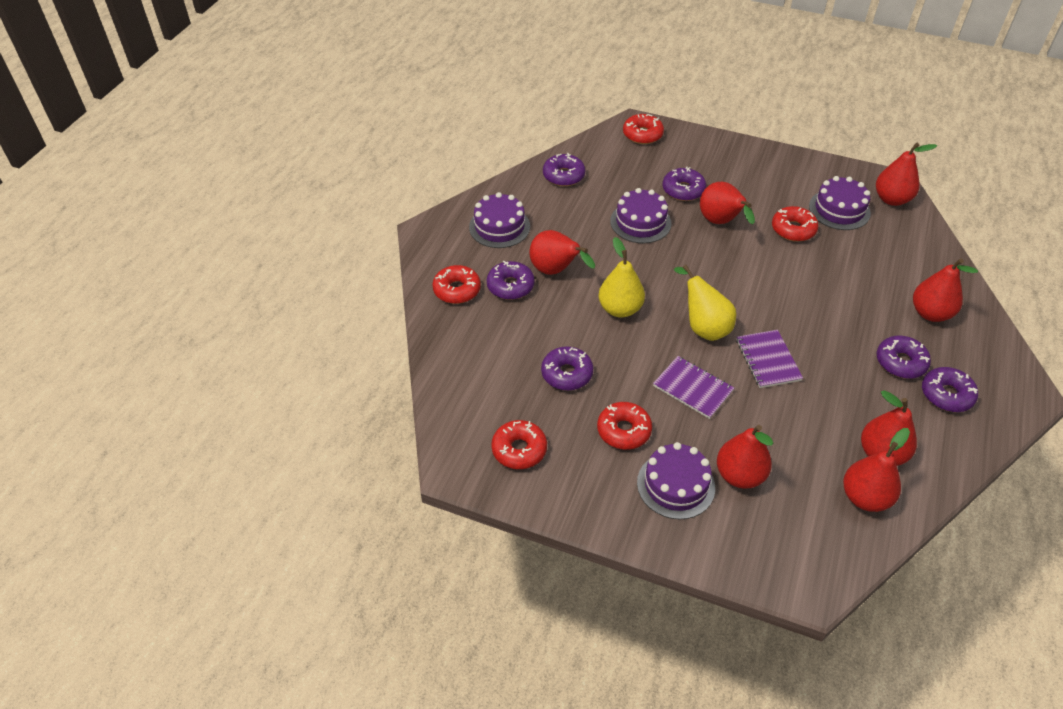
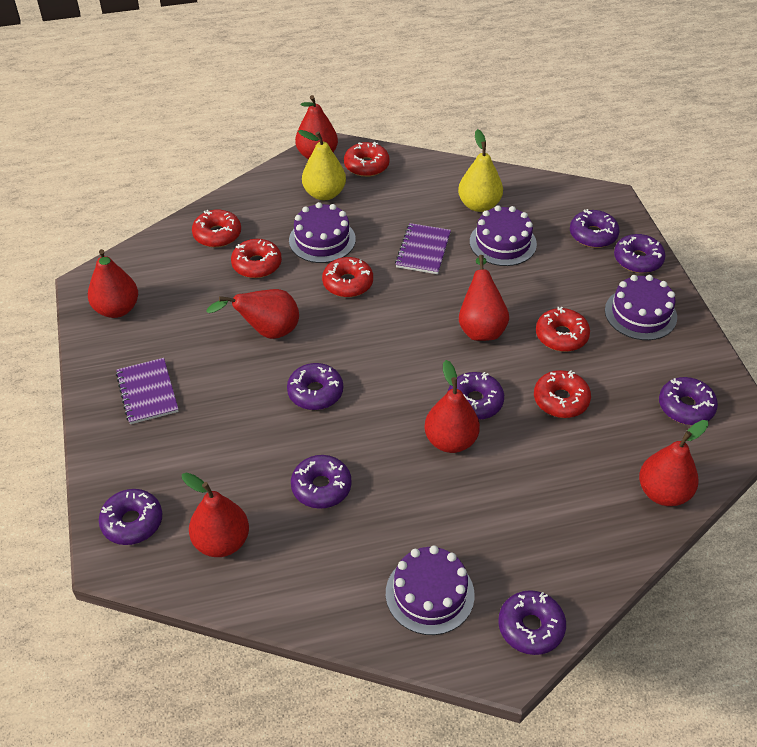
purple donut: 6 -> 8
red donut: 5 -> 6

